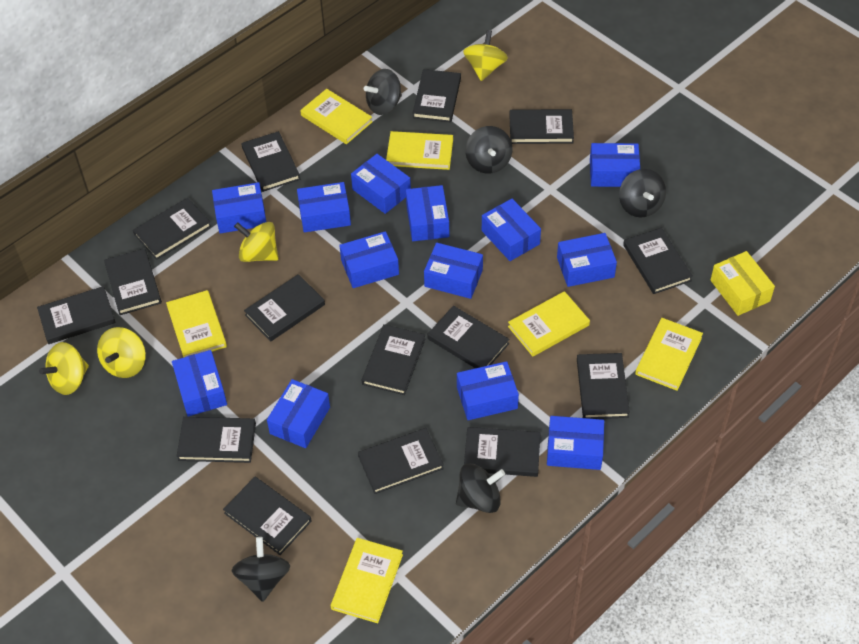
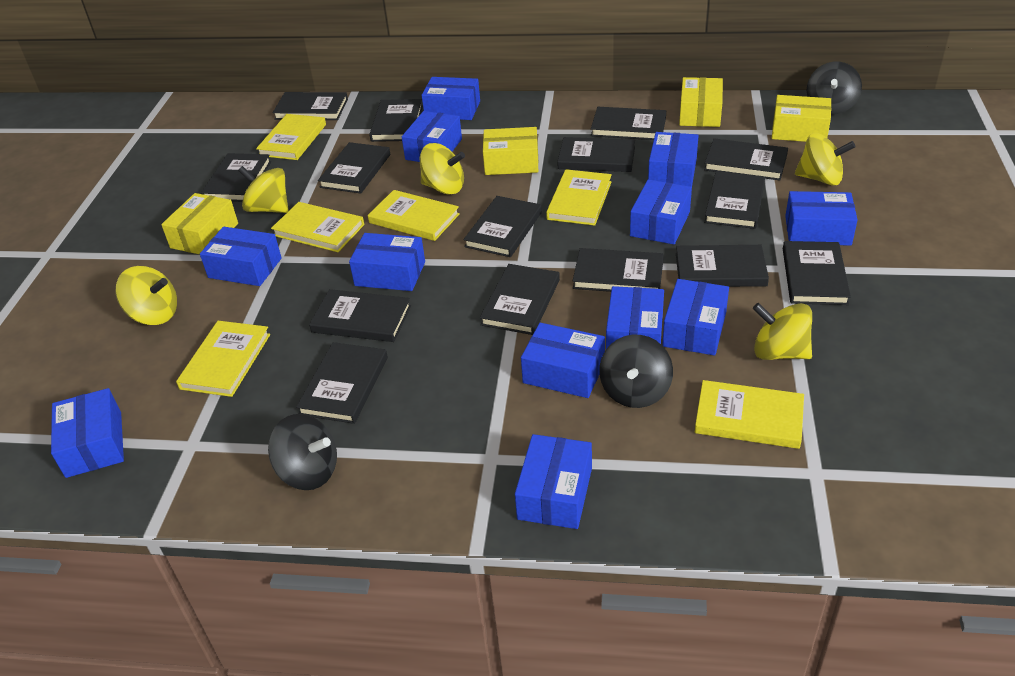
black spinning top: 5 -> 3
blue box: 13 -> 12
yellow box: 1 -> 4
yellow spinning top: 4 -> 5

